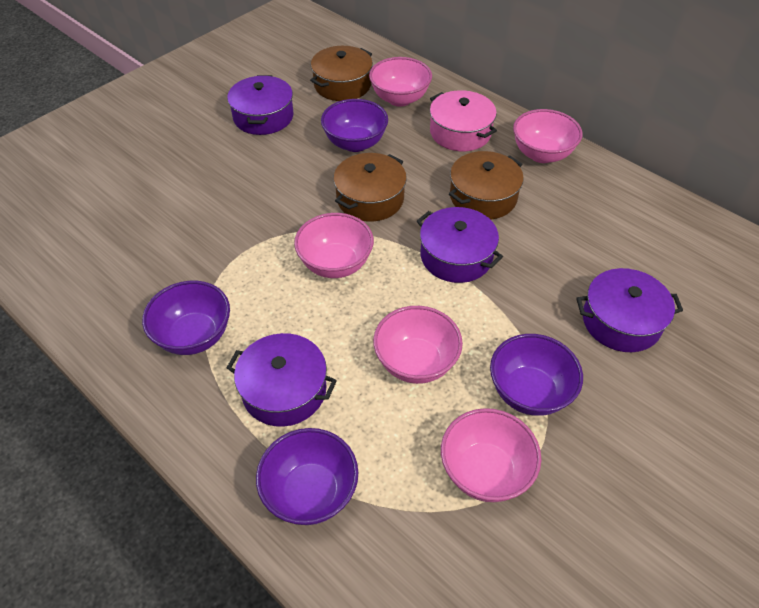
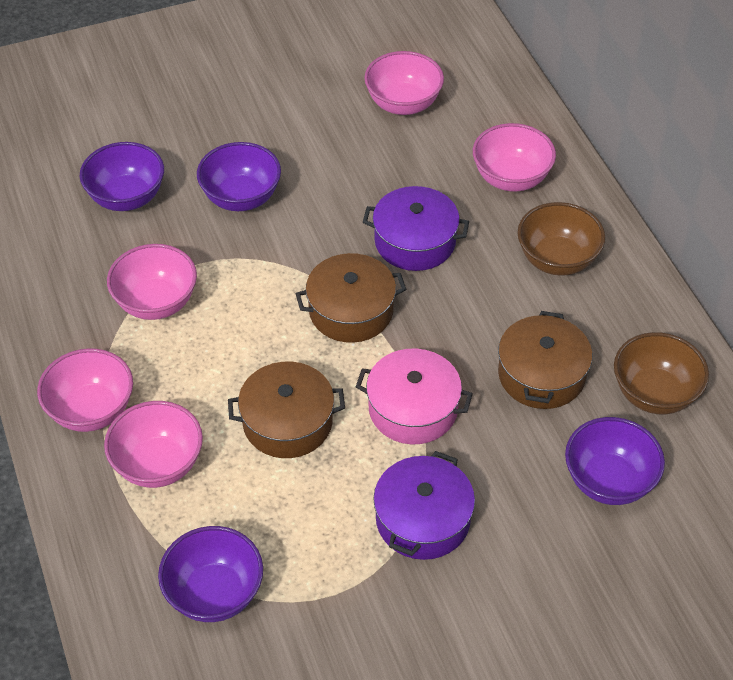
brown bowl: 0 -> 2
purple pot: 4 -> 2

